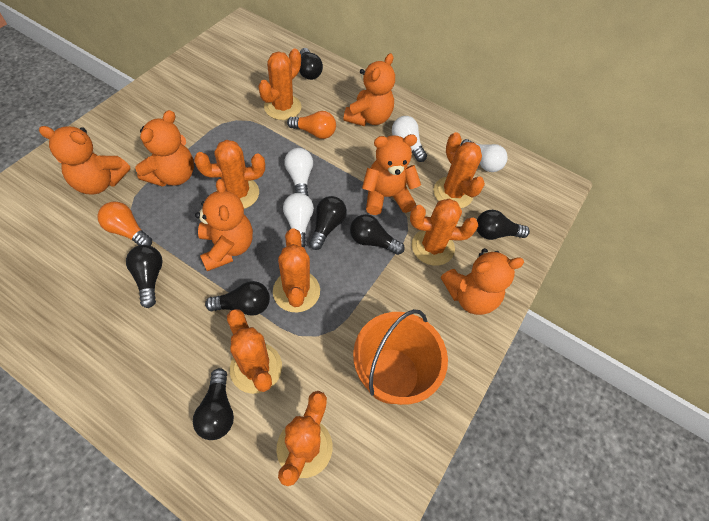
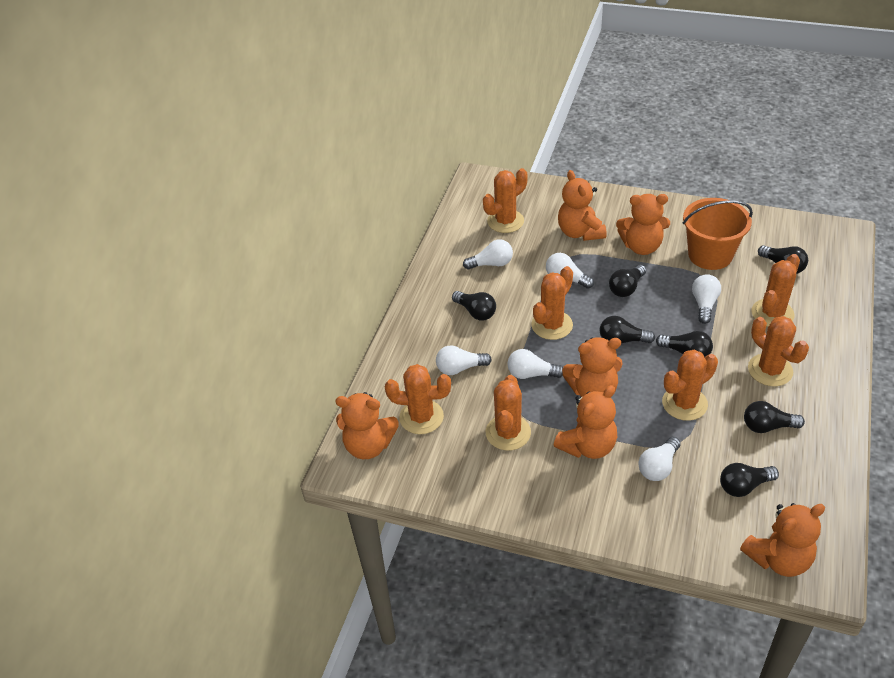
orange light bulb: 2 -> 0
white light bulb: 4 -> 6

